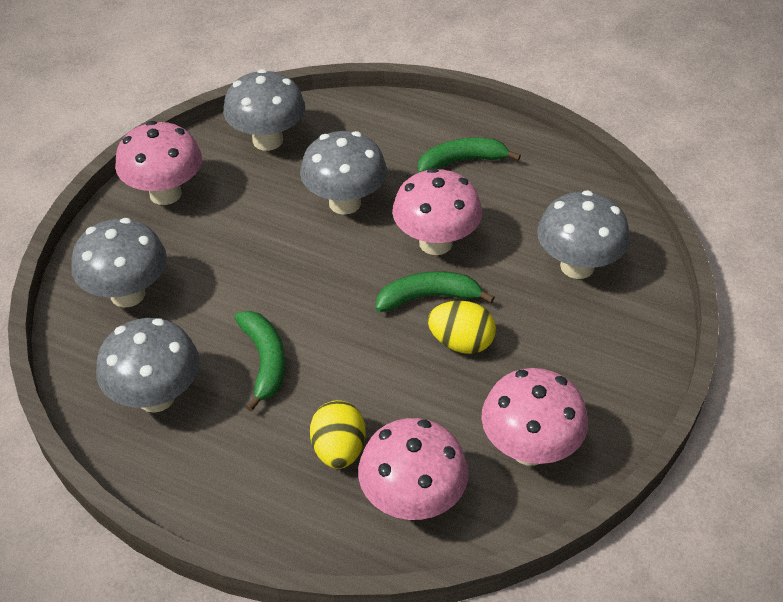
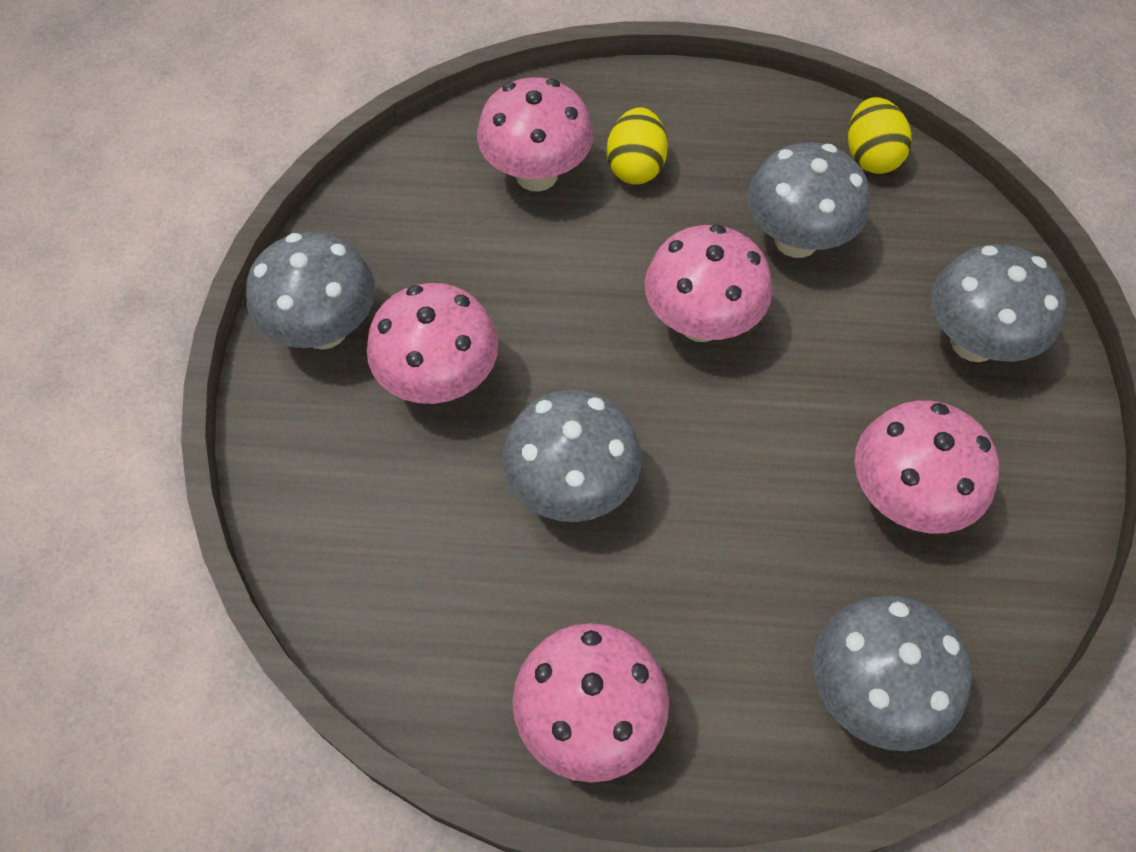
green banana: 3 -> 0
pink mushroom: 4 -> 5

